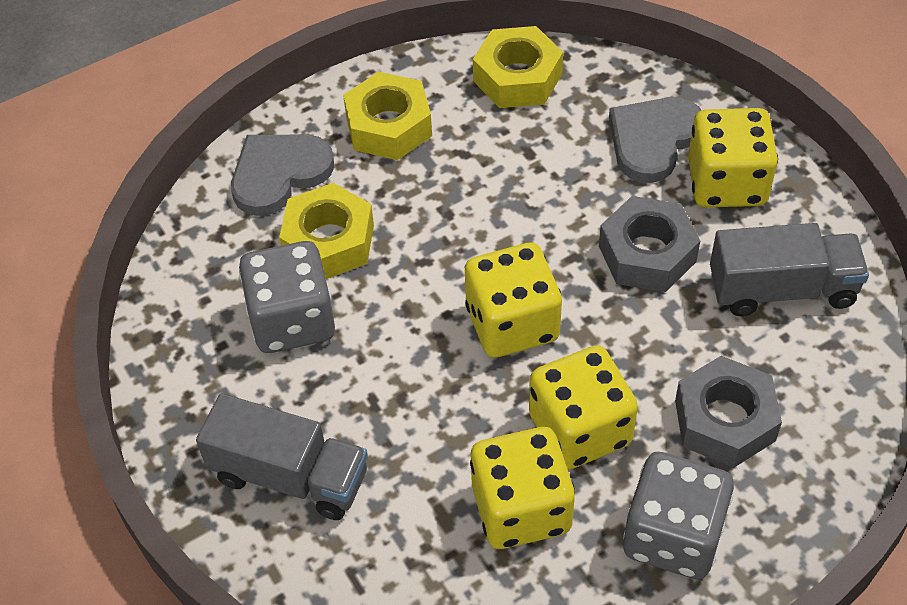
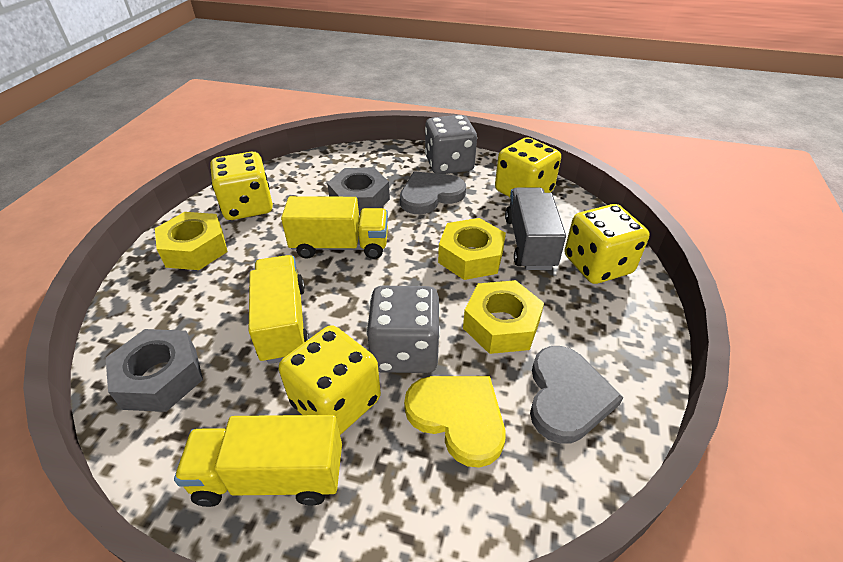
grey truck: 2 -> 1
yellow heart: 0 -> 1
yellow truck: 0 -> 3

